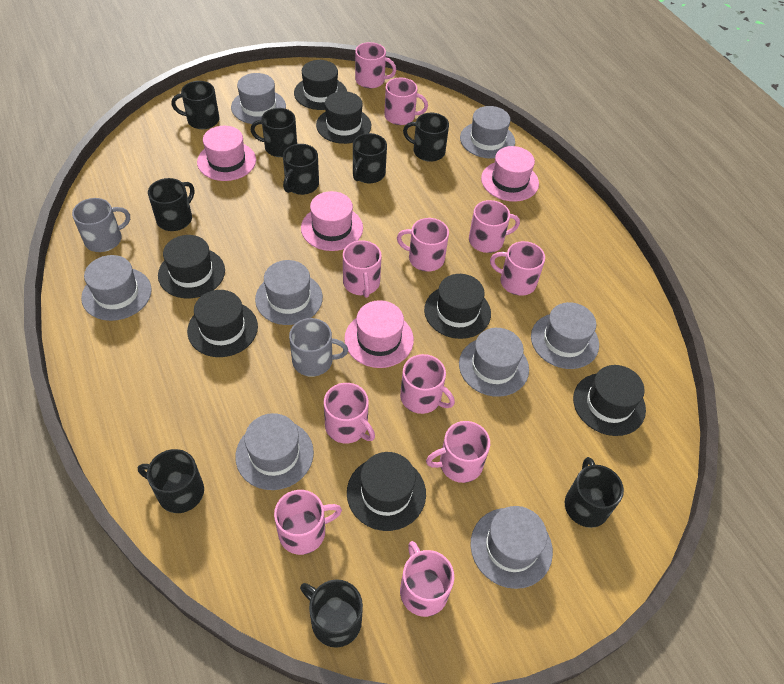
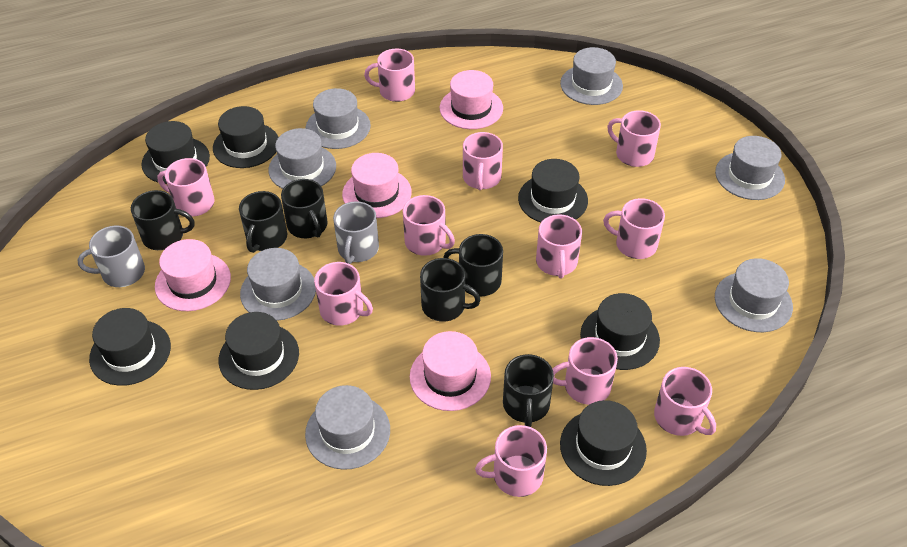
black mug: 9 -> 6
grey hat: 8 -> 7

